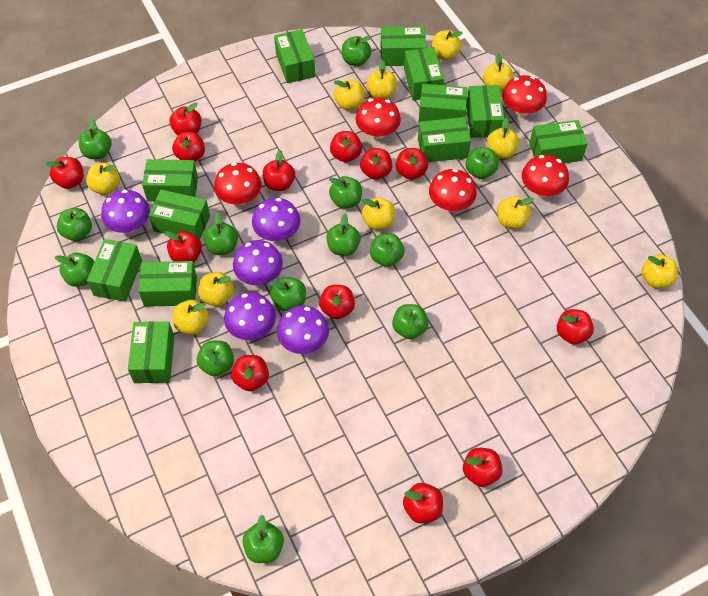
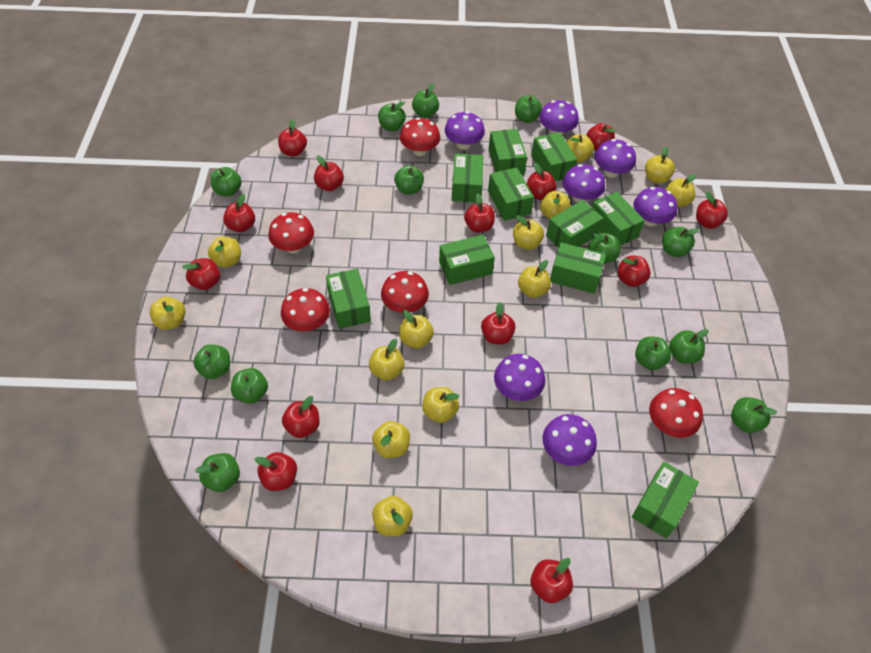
green box: 12 -> 10
purple mushroom: 5 -> 7
yellow apple: 11 -> 13

